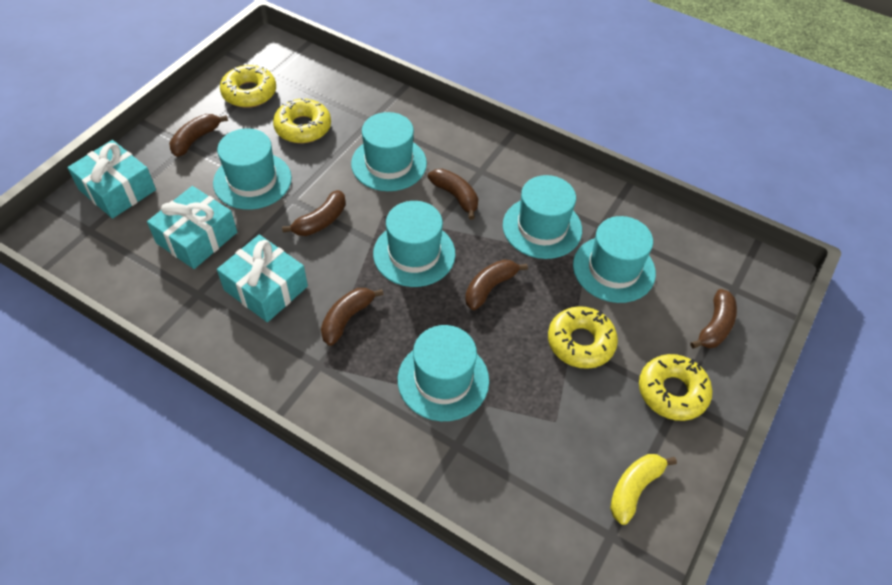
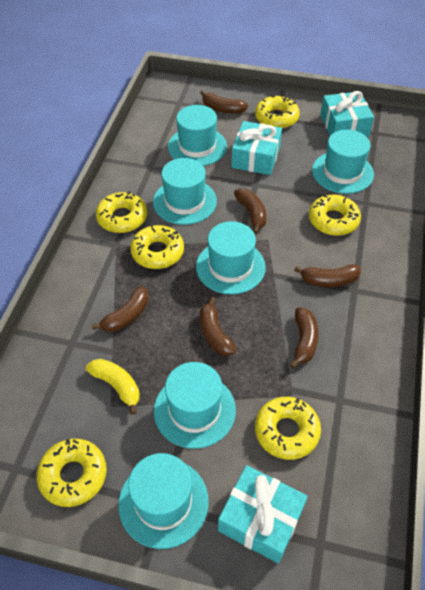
yellow donut: 4 -> 6

